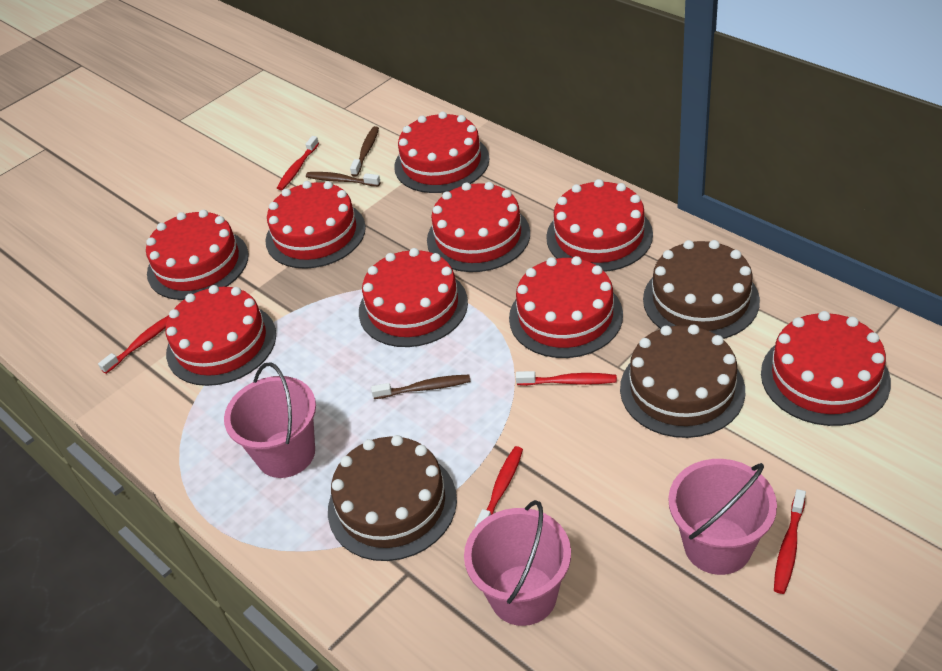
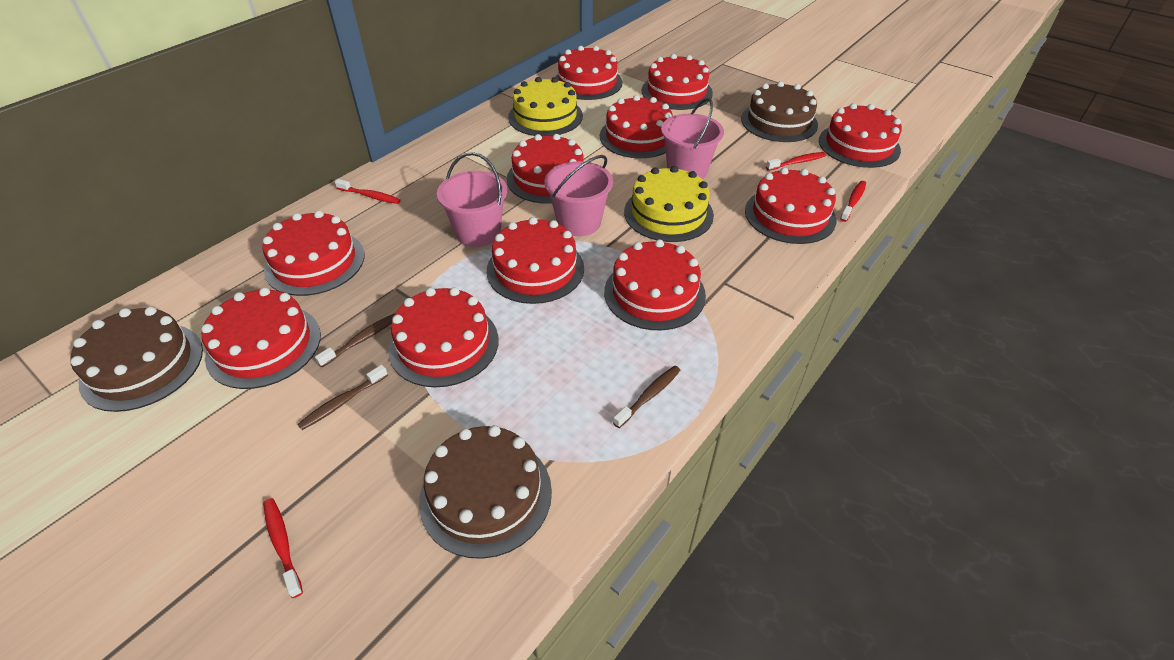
red cake: 9 -> 11
red toothbrush: 5 -> 4
yellow cake: 0 -> 2

